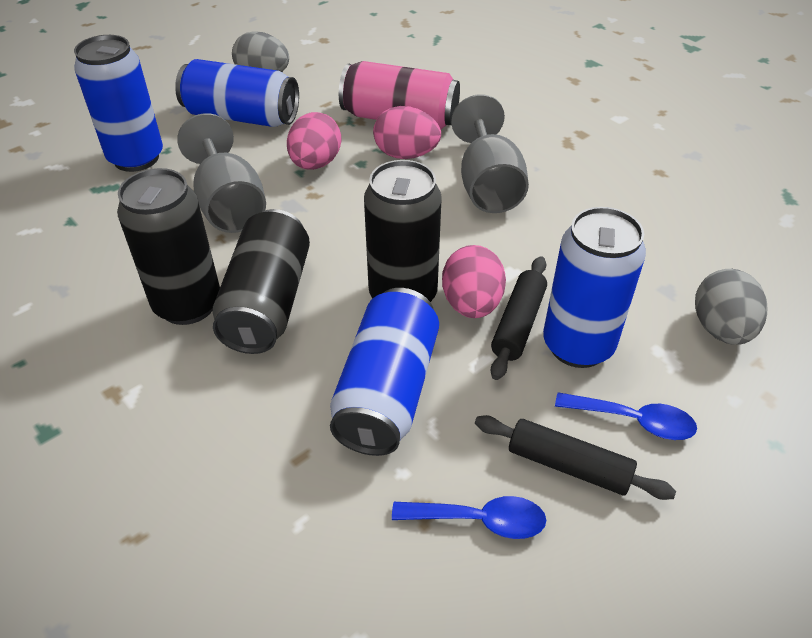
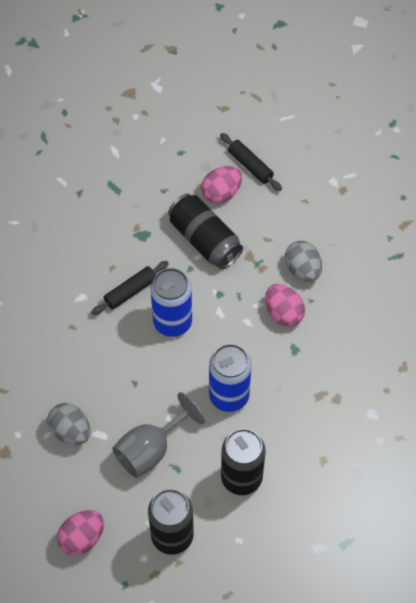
blue can: 4 -> 2
blue spoon: 2 -> 0
grey goblet: 2 -> 1
pink can: 1 -> 0

